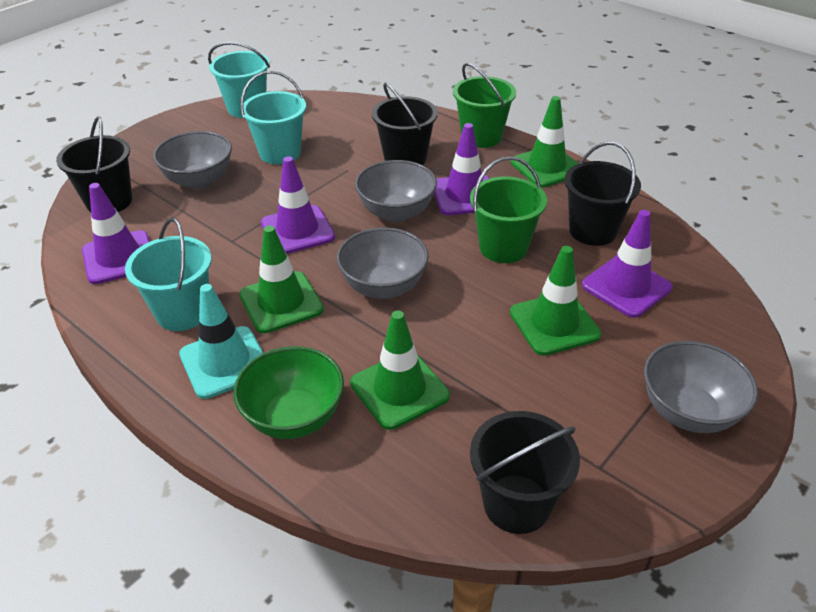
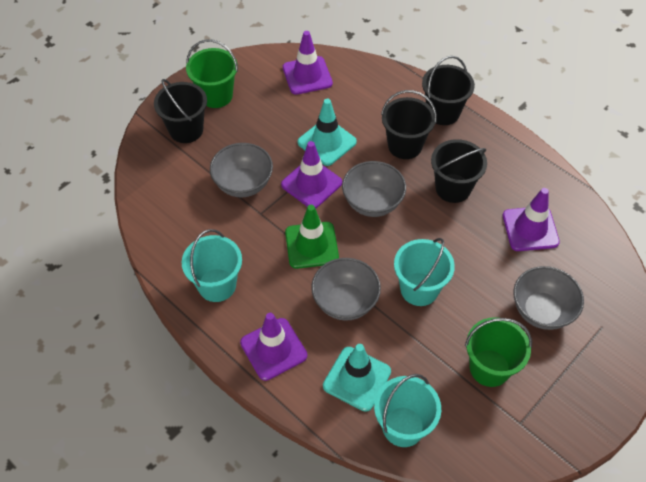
green bowl: 1 -> 0
green traffic cone: 4 -> 1
turquoise traffic cone: 1 -> 2

